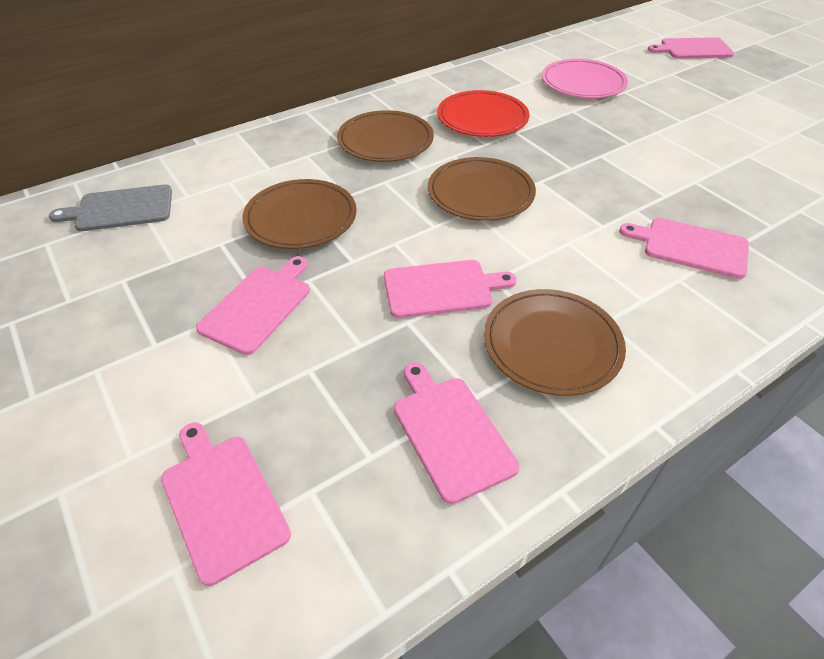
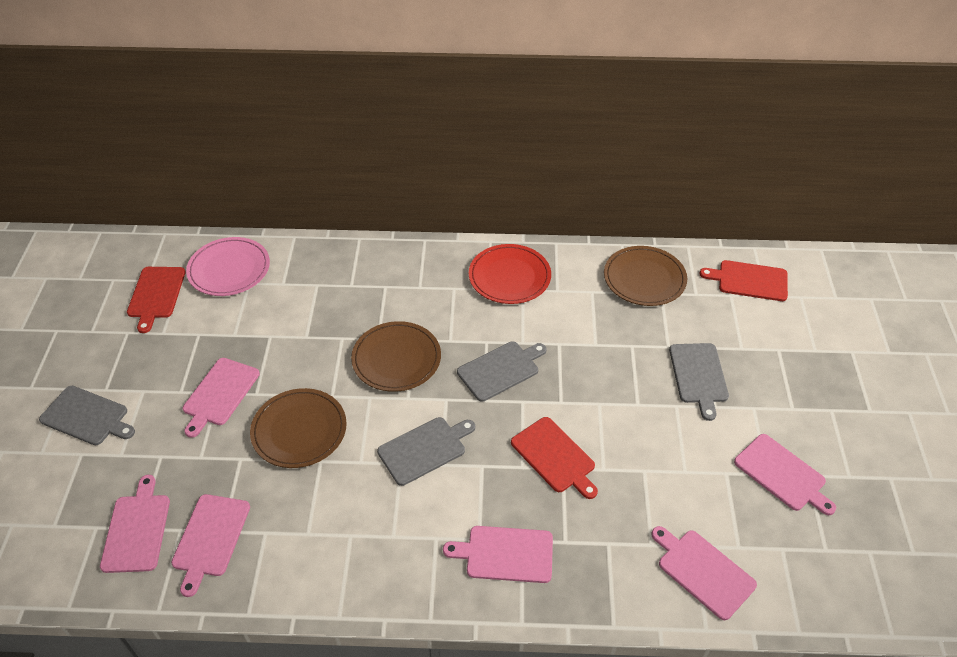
brown plate: 4 -> 3
grey cutting board: 1 -> 4
red cutting board: 0 -> 3

